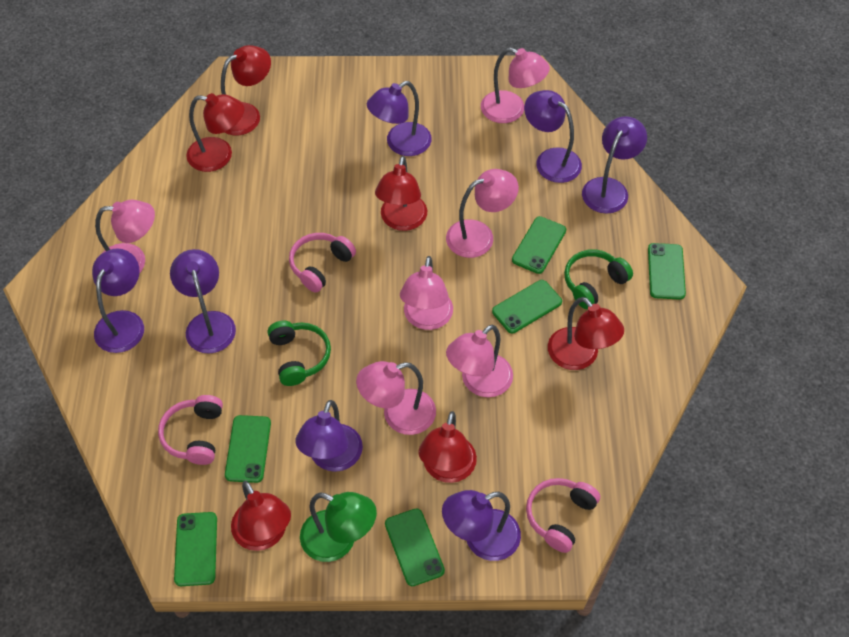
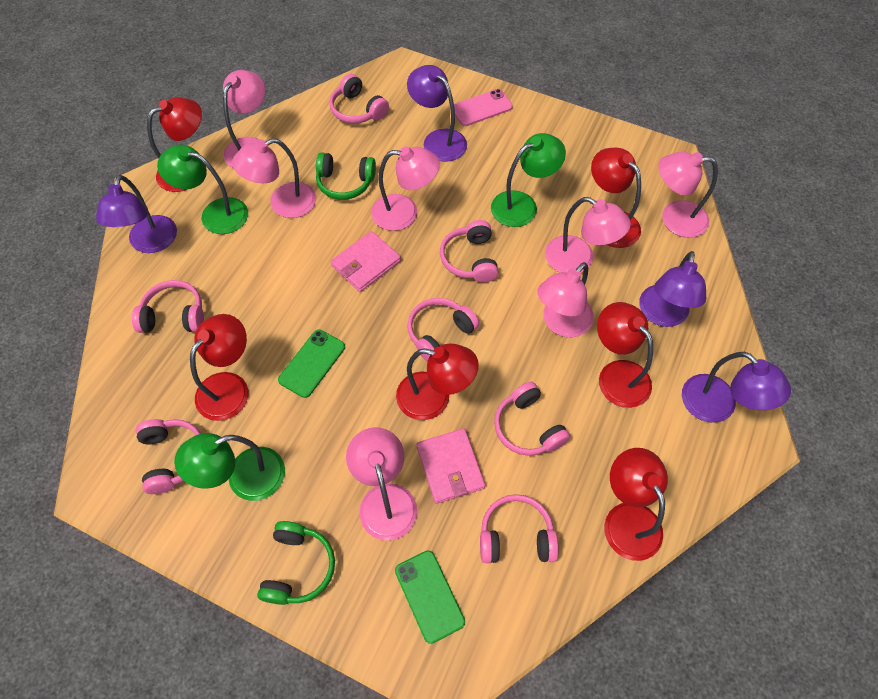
green lamp: 1 -> 3
green phone: 6 -> 2
pink headphones: 3 -> 7
pink lamp: 6 -> 7
pink phone: 0 -> 1
pink wallet: 0 -> 2
purple lamp: 7 -> 4

